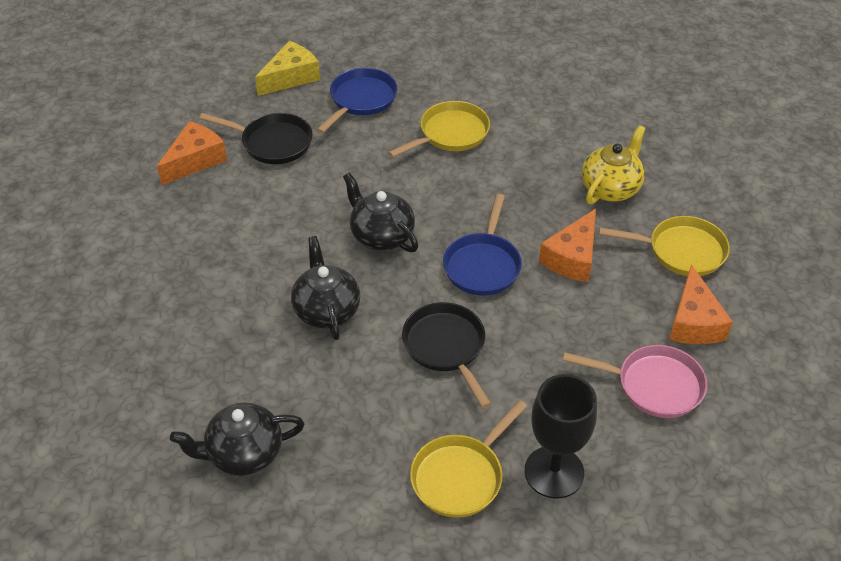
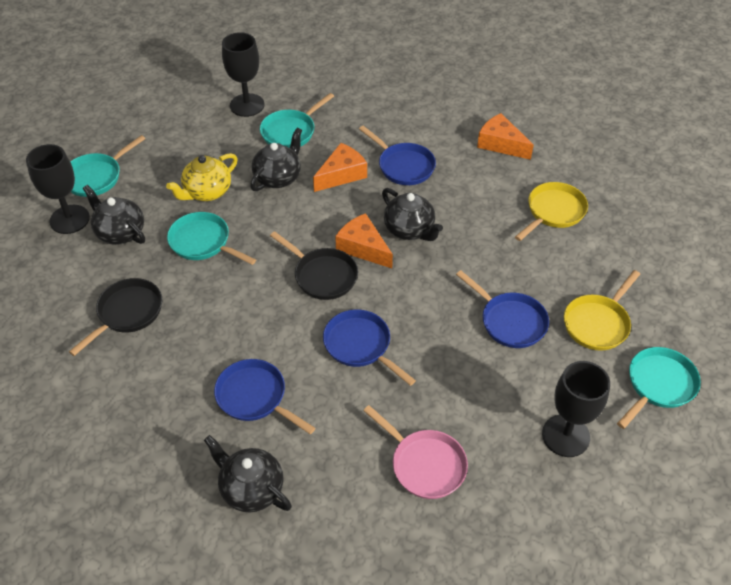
black goblet: 1 -> 3
black teapot: 3 -> 4
blue pan: 2 -> 4
turquoise pan: 0 -> 4
yellow cheese: 1 -> 0
yellow pan: 3 -> 2

